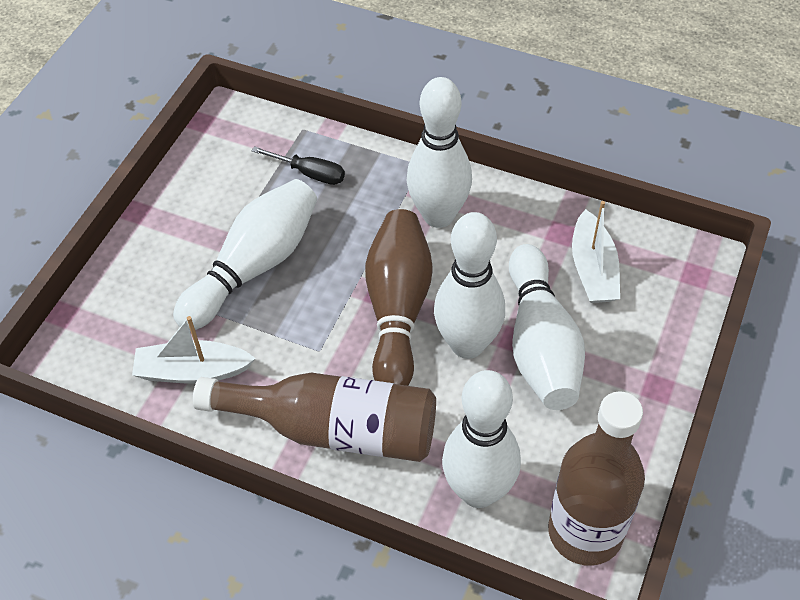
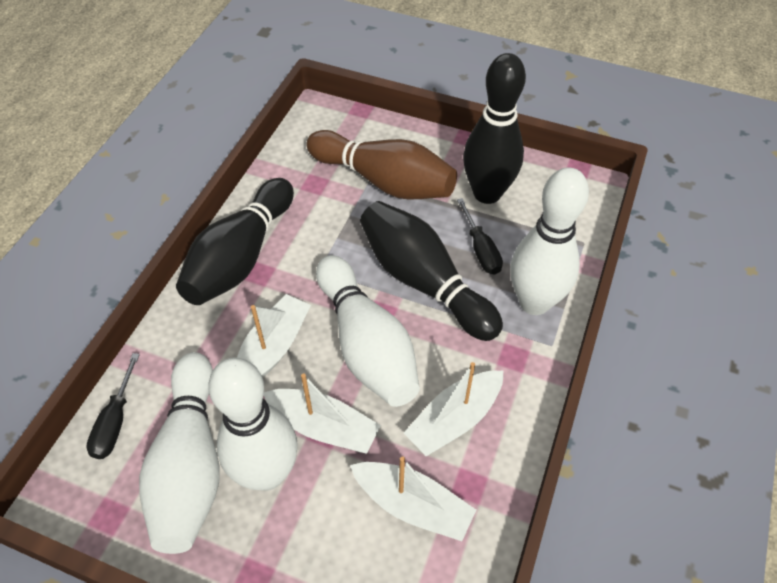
black bowling pin: 0 -> 3
black screwdriver: 1 -> 2
brown bottle: 2 -> 0
white boat: 2 -> 4
white bowling pin: 5 -> 4

